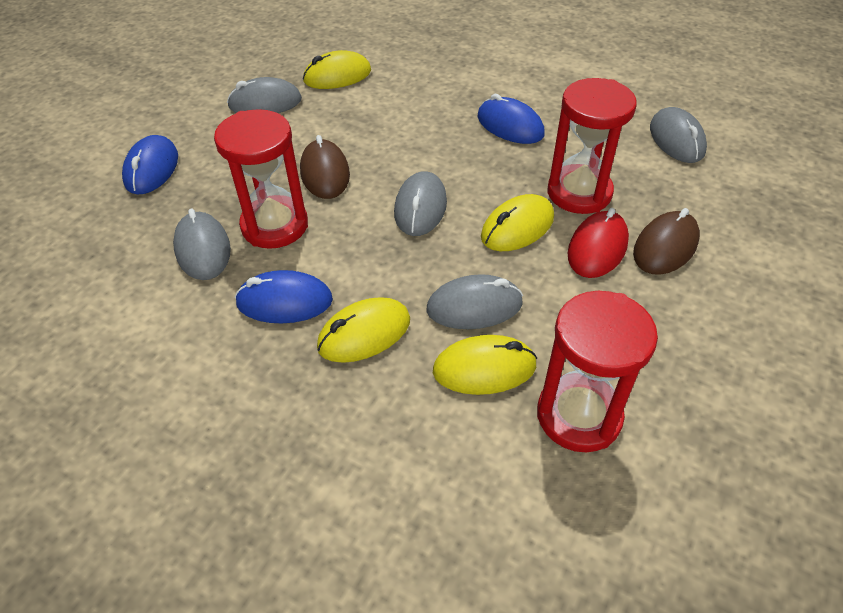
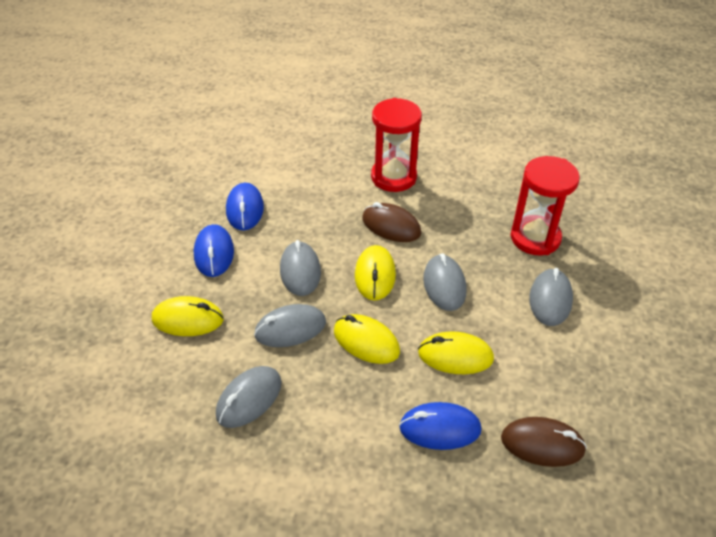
red hourglass: 3 -> 2
red mouse: 1 -> 0

